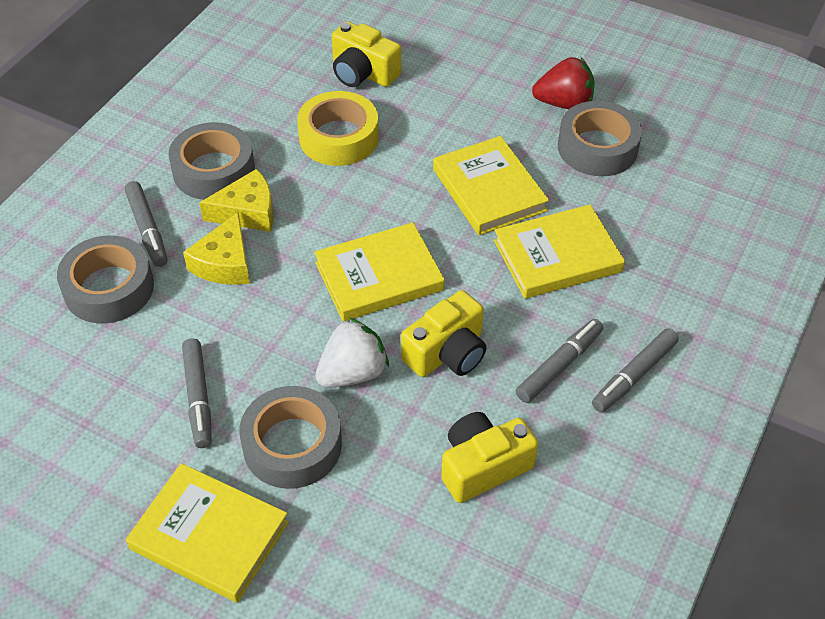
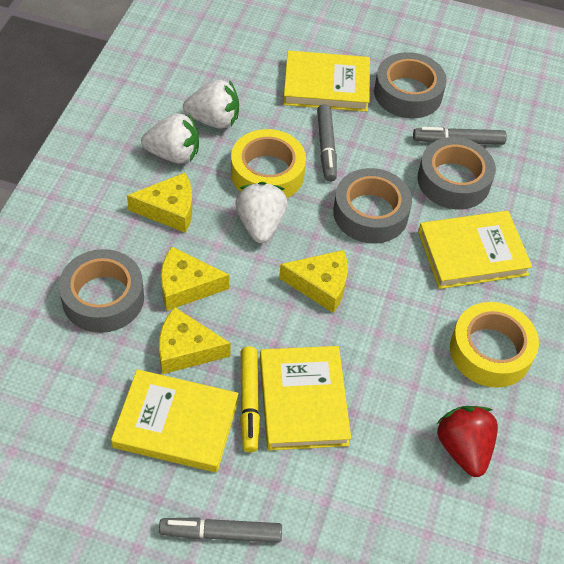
grey marker: 4 -> 3
white strawberry: 1 -> 3
yellow camera: 3 -> 0
yellow cheese: 2 -> 4
yellow marker: 0 -> 1
yellow tape: 1 -> 2

